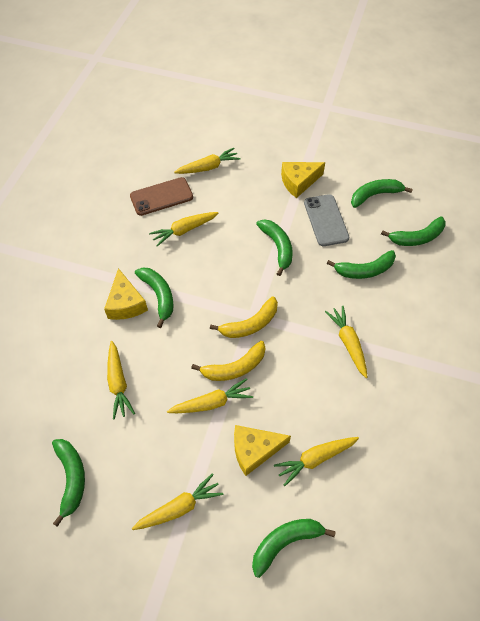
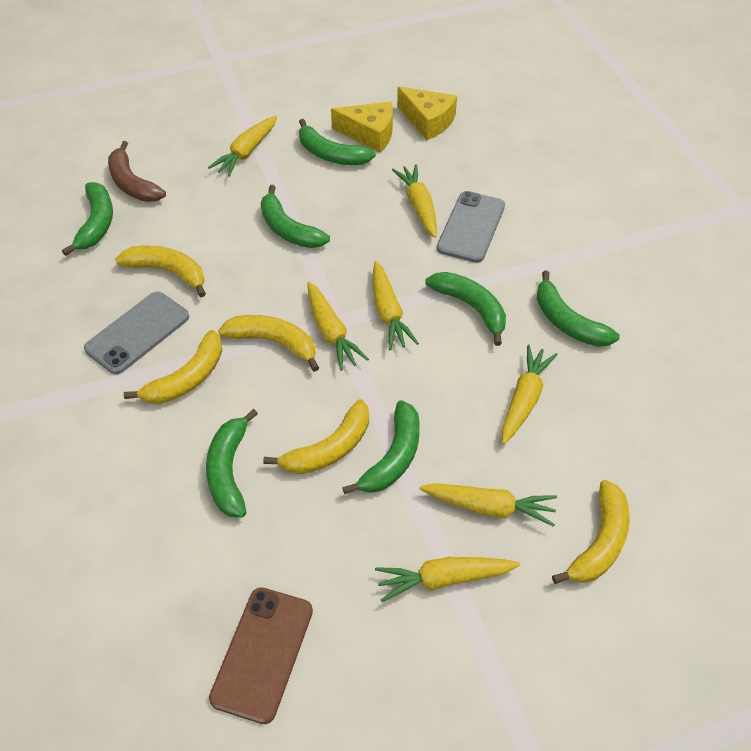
brown banana: 0 -> 1
grey phone: 1 -> 2
yellow banana: 2 -> 5
yellow cheese: 3 -> 2

